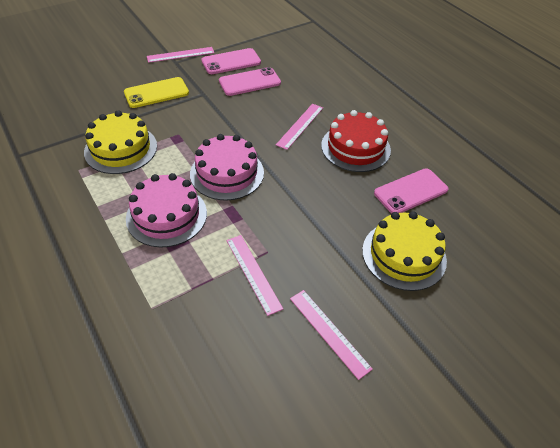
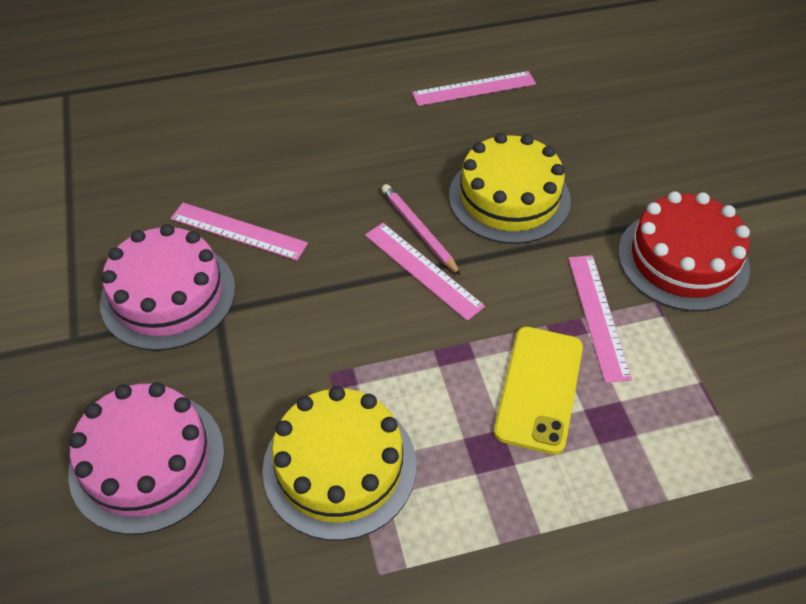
pink pencil: 0 -> 1
pink phone: 3 -> 0

